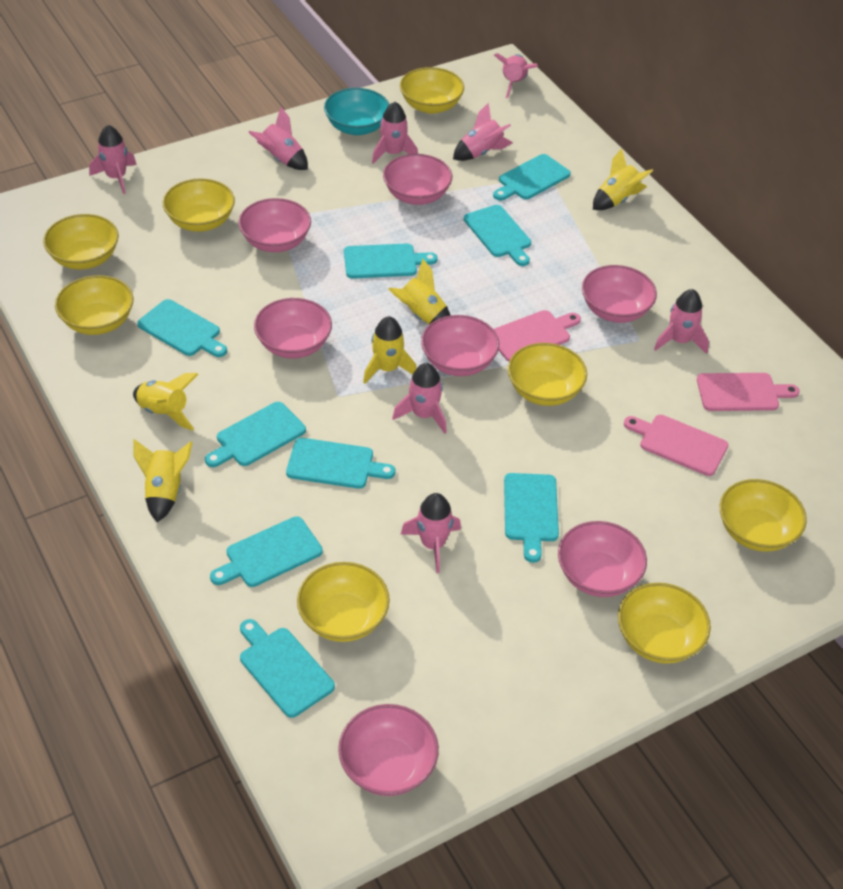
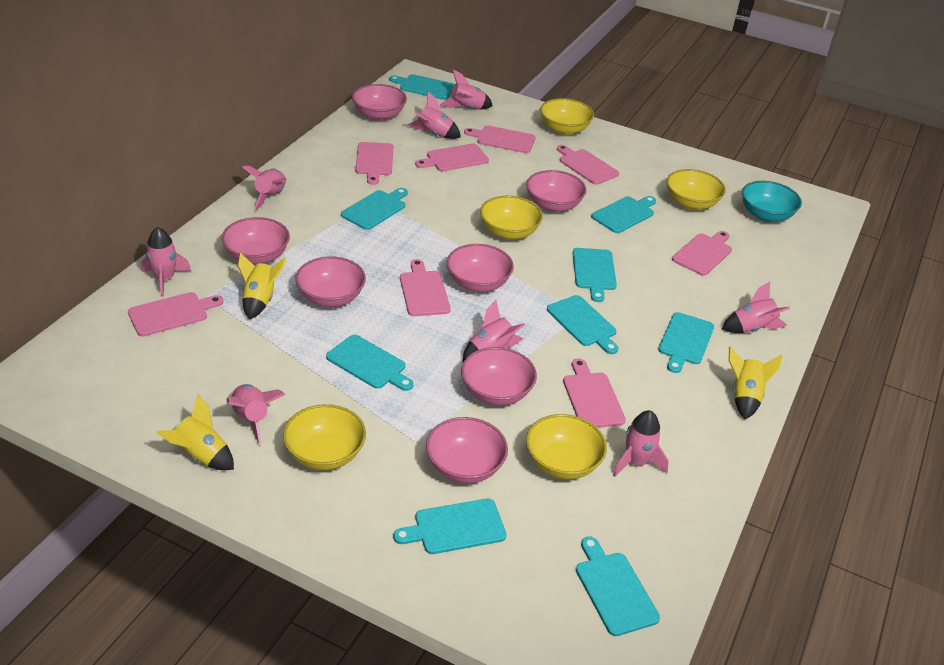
pink cutting board: 3 -> 8
yellow bowl: 8 -> 5
yellow rocket: 5 -> 3

